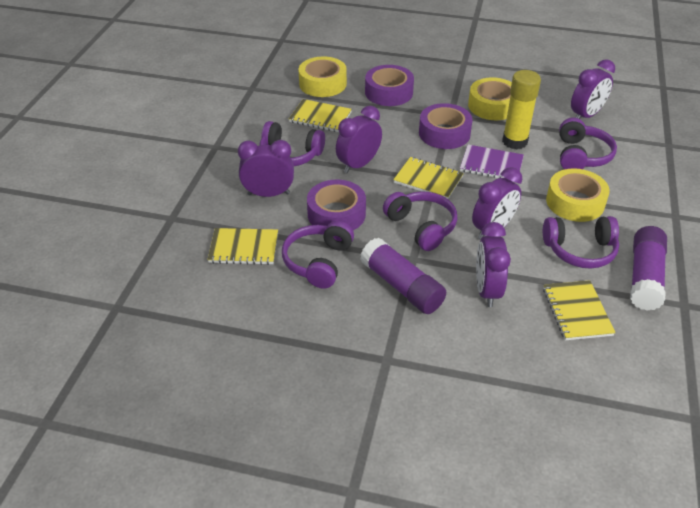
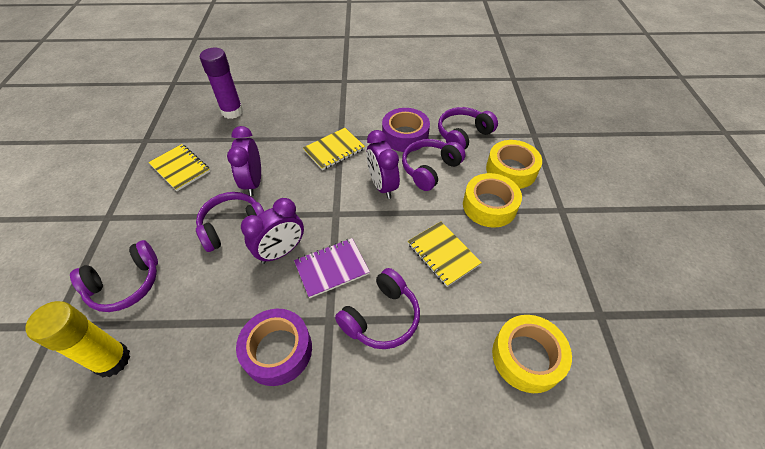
purple clock: 5 -> 3
purple glue stick: 2 -> 1
purple tape: 3 -> 2
yellow notebook: 4 -> 3

